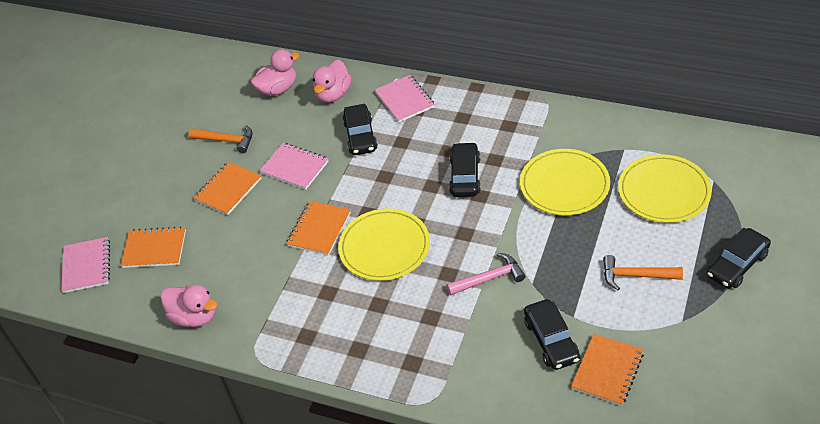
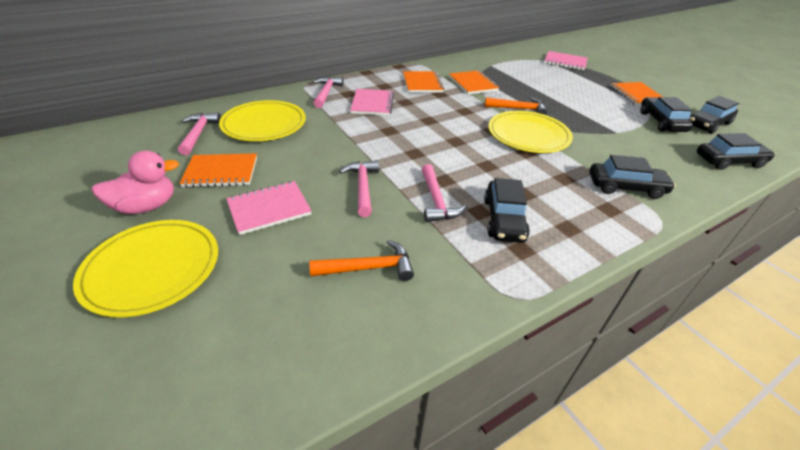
black car: 4 -> 5
pink duck: 3 -> 1
pink hammer: 1 -> 4

